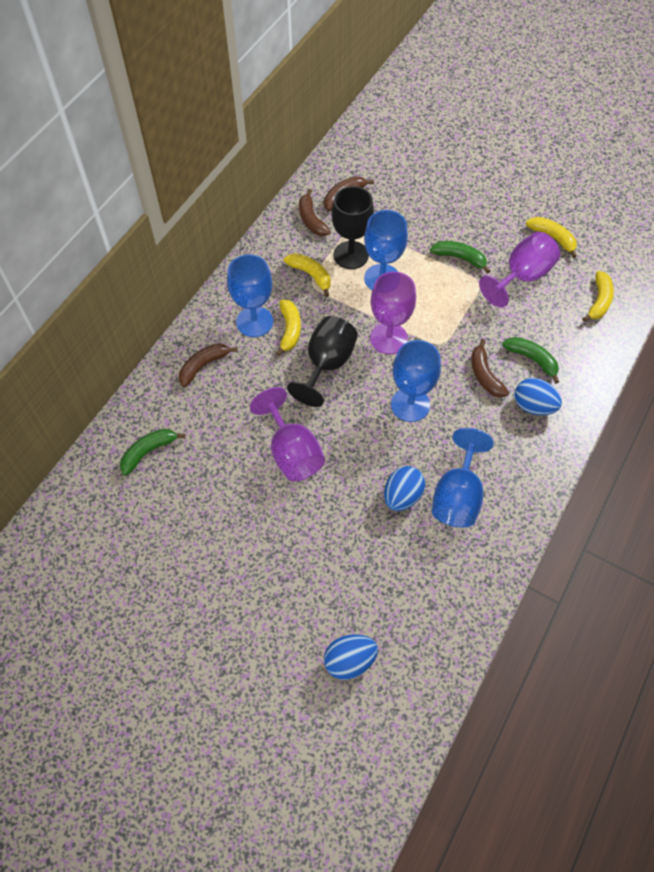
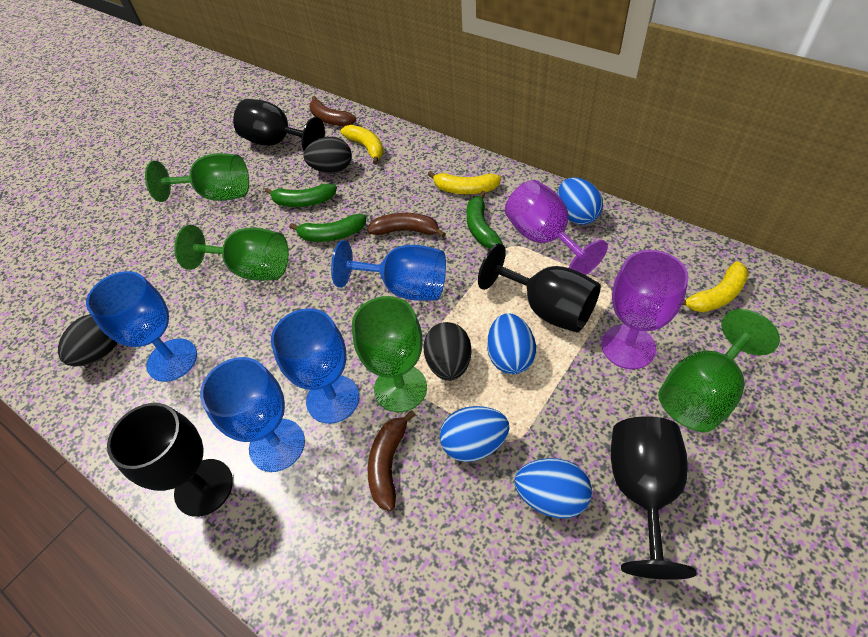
black egg: 0 -> 3
black goblet: 2 -> 4
blue egg: 3 -> 4
brown banana: 4 -> 3
green goblet: 0 -> 4
purple goblet: 3 -> 2
yellow banana: 4 -> 3

